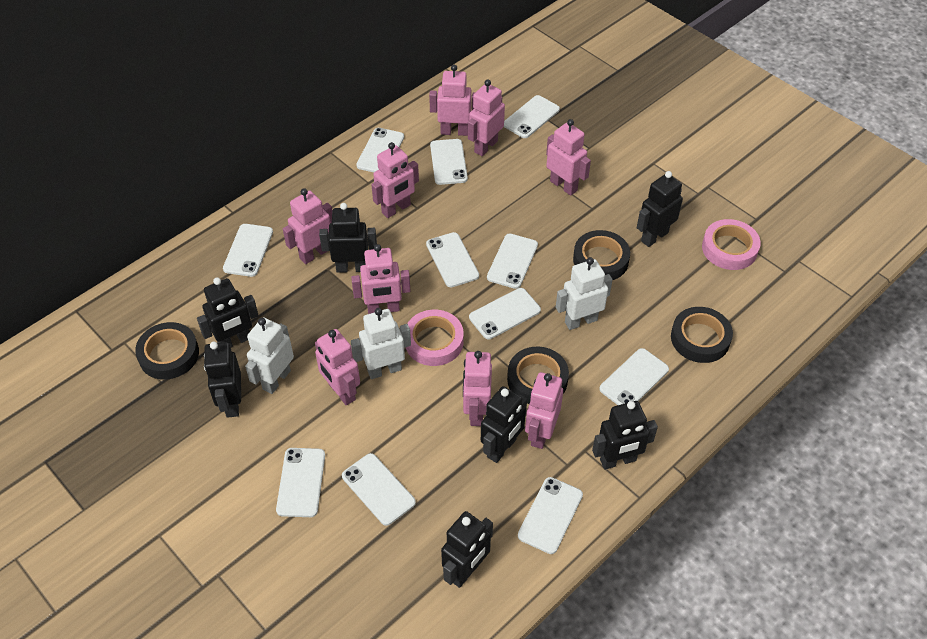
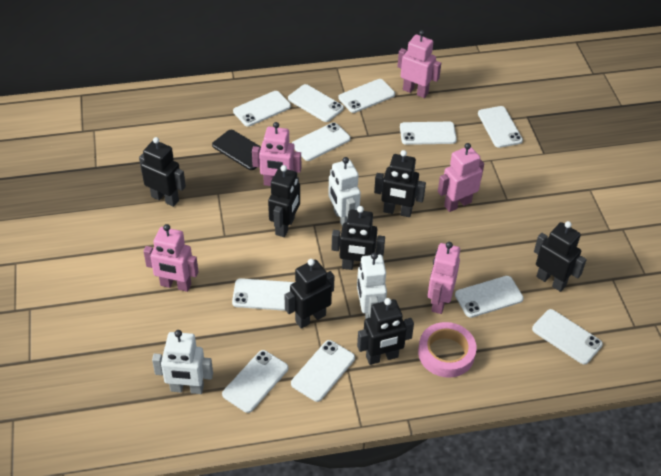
black phone: 0 -> 1
black tape: 4 -> 0
pink robot: 9 -> 5
pink tape: 2 -> 1

